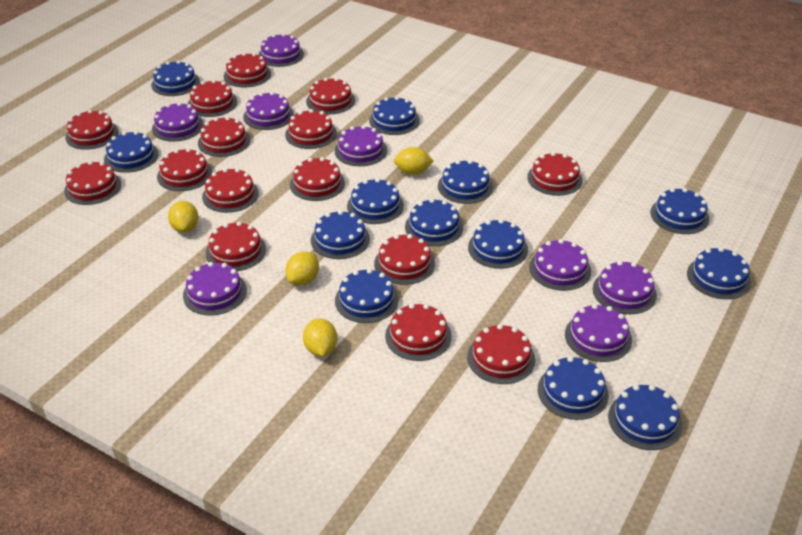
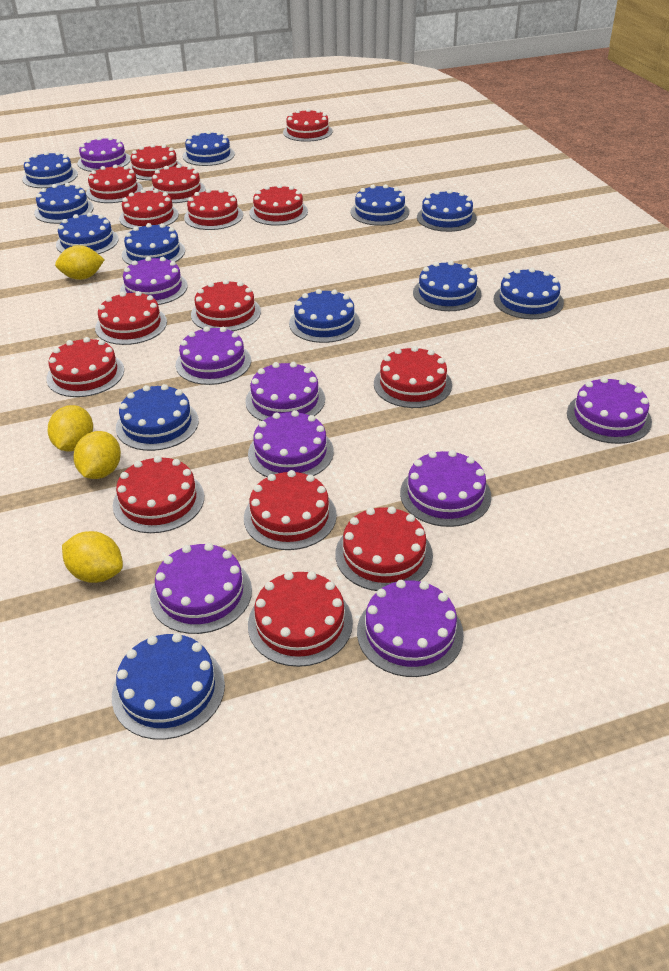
blue cake: 13 -> 12
purple cake: 8 -> 9

